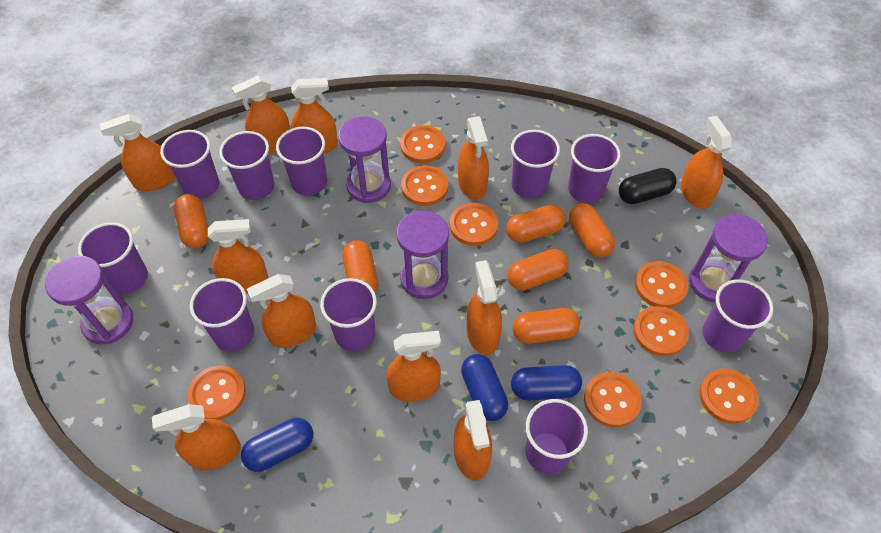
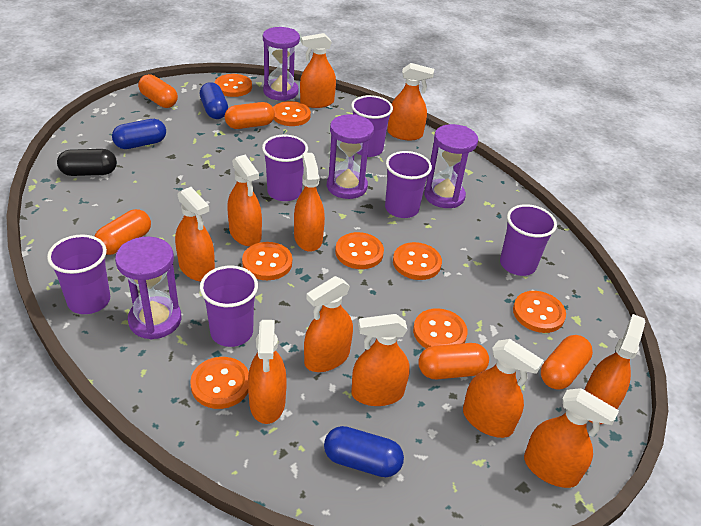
orange capsule: 6 -> 5
purple cup: 10 -> 6

